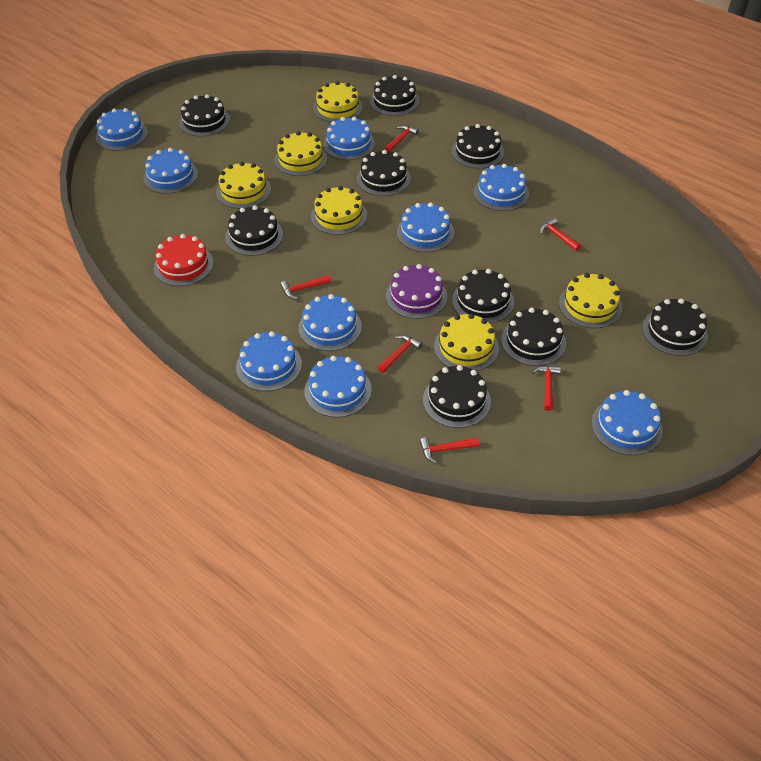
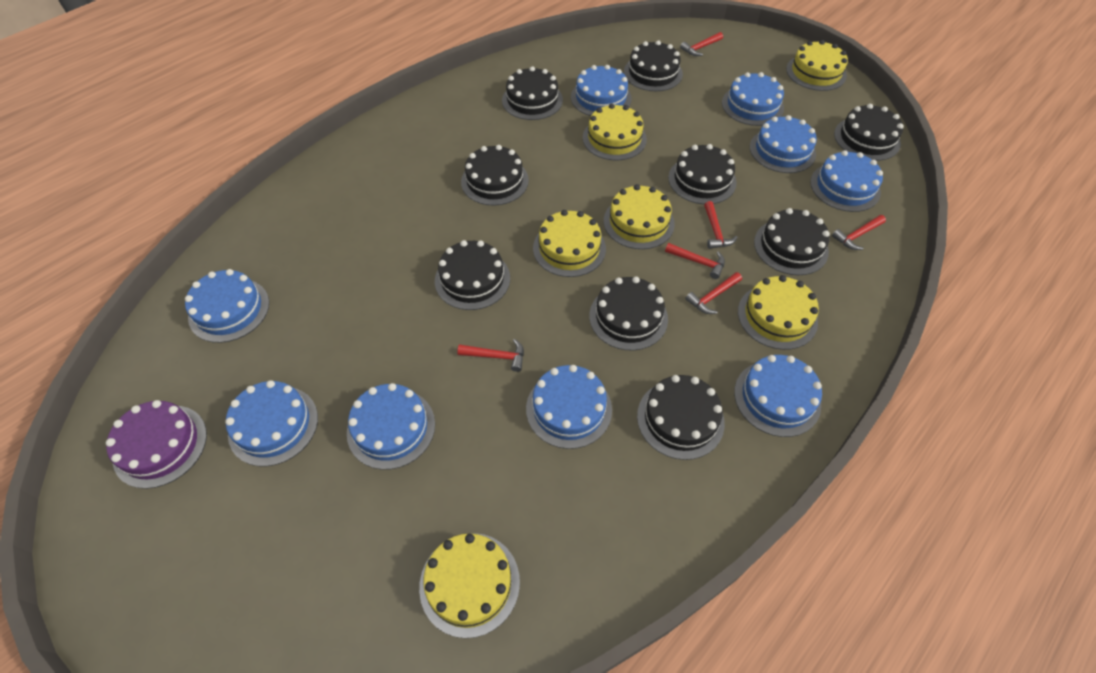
red cake: 1 -> 0

